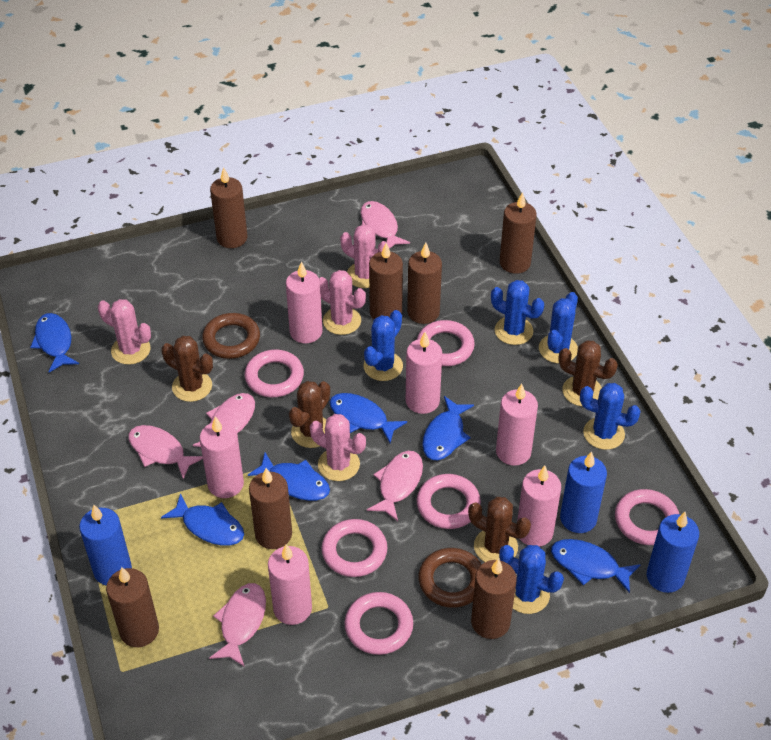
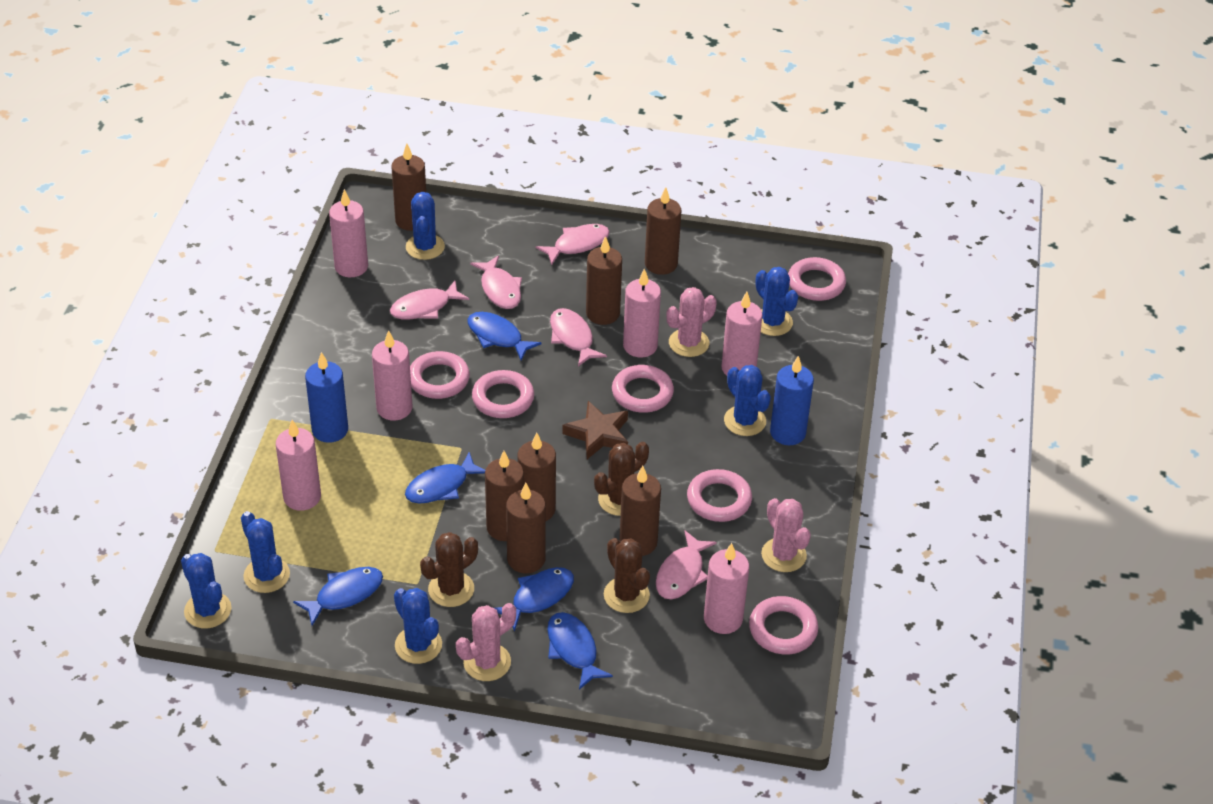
blue cactus: 5 -> 6
blue candle: 3 -> 2
blue fish: 6 -> 5
brown cactus: 4 -> 3
brown ring: 2 -> 0
brown star: 0 -> 1
pink cactus: 4 -> 3

